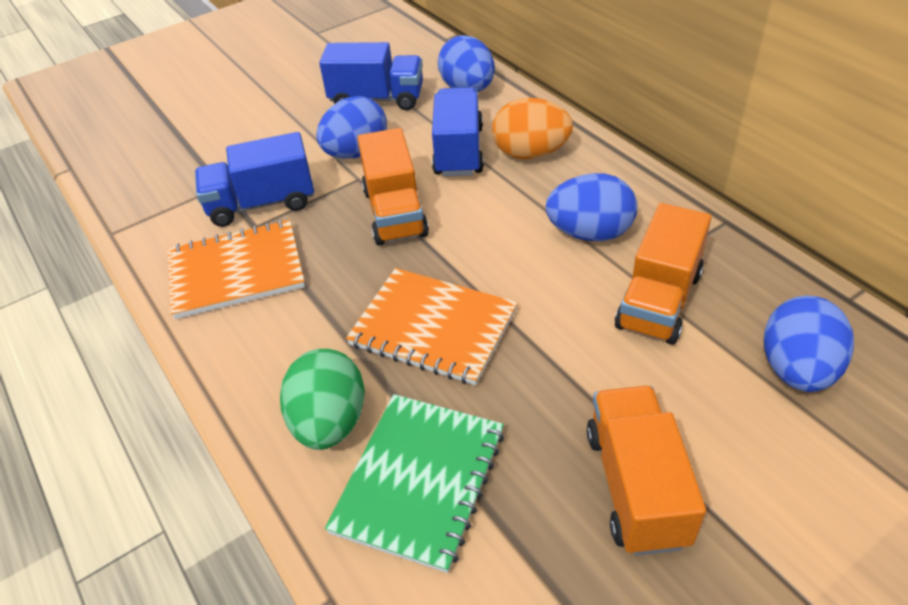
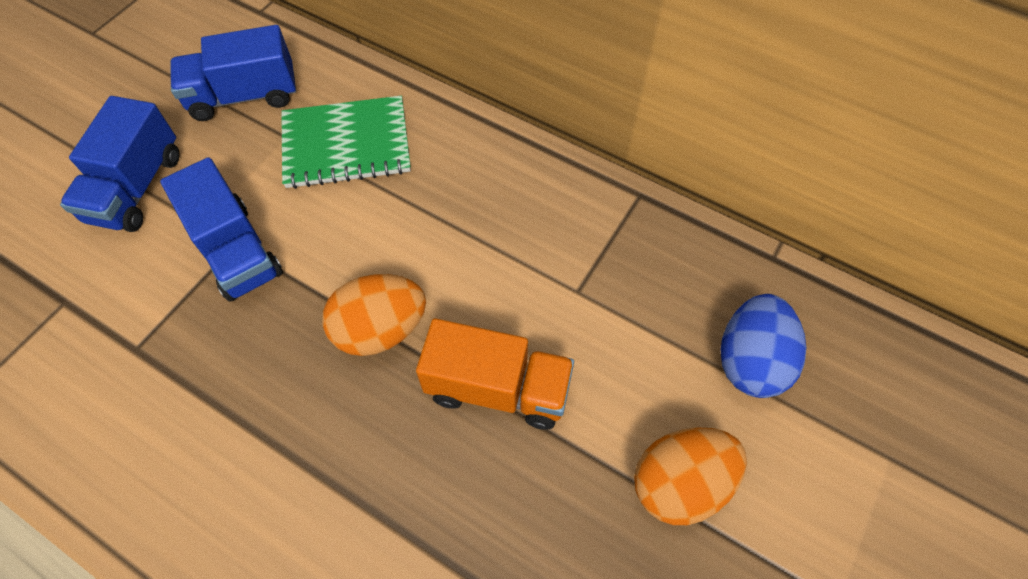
blue egg: 4 -> 1
green egg: 1 -> 0
orange egg: 1 -> 2
orange notebook: 2 -> 0
orange truck: 3 -> 1

